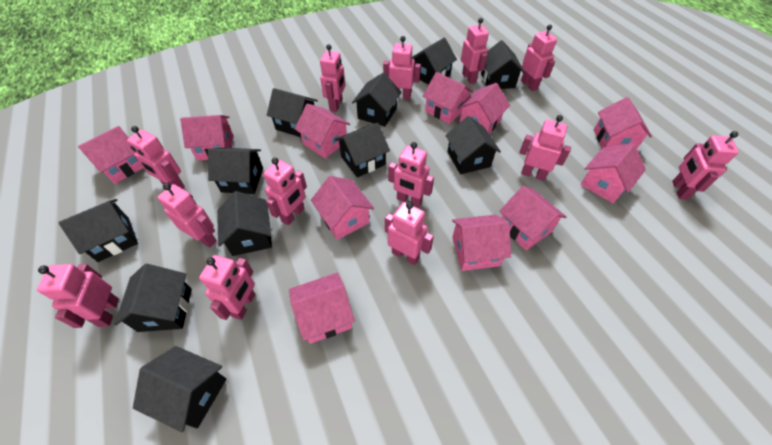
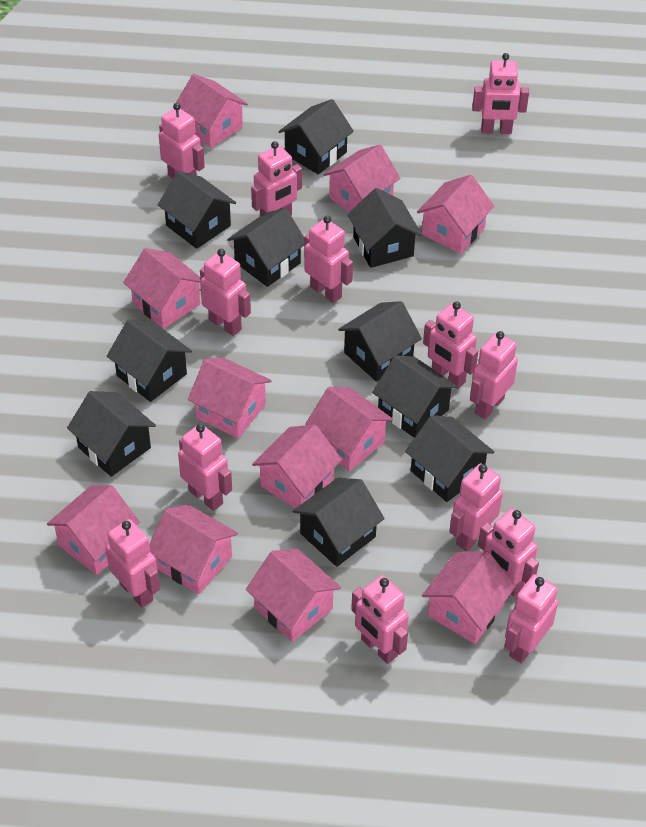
black house: 11 -> 10

